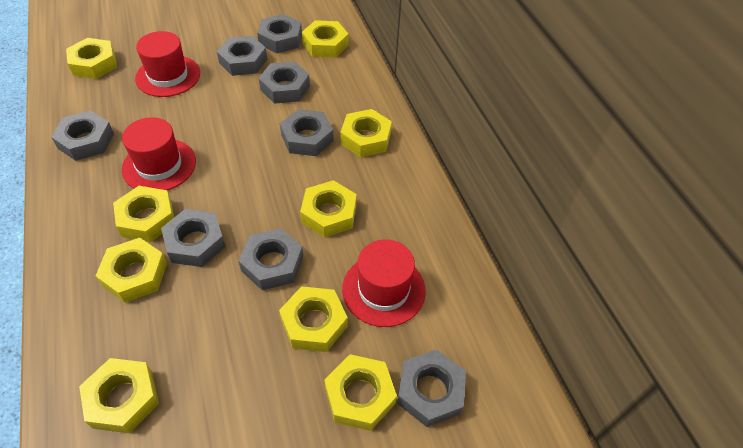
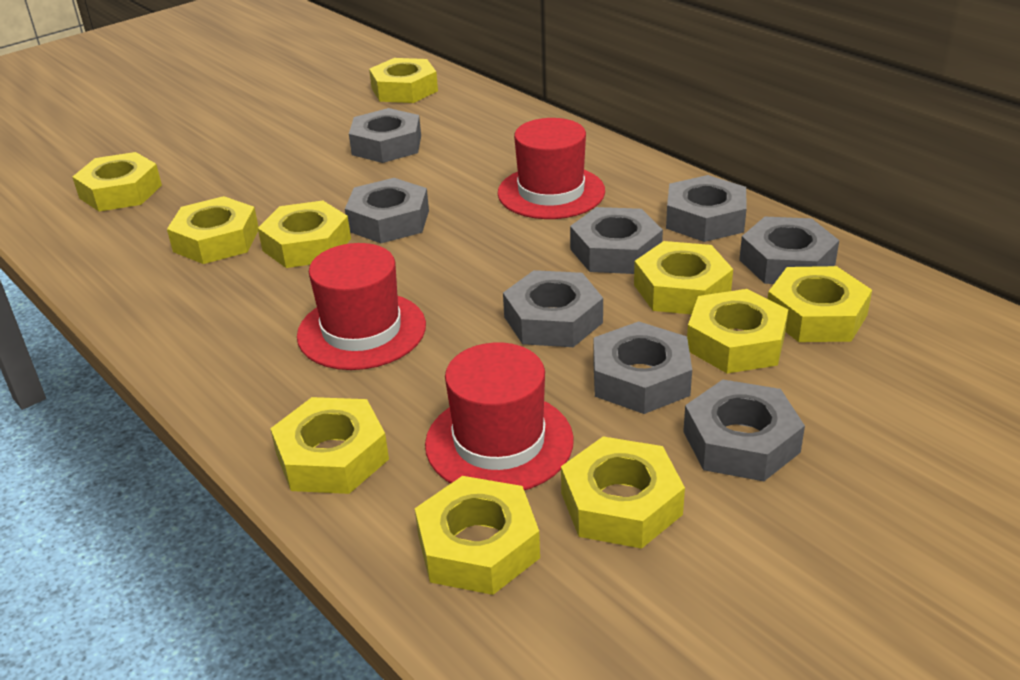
yellow nut: 9 -> 10

